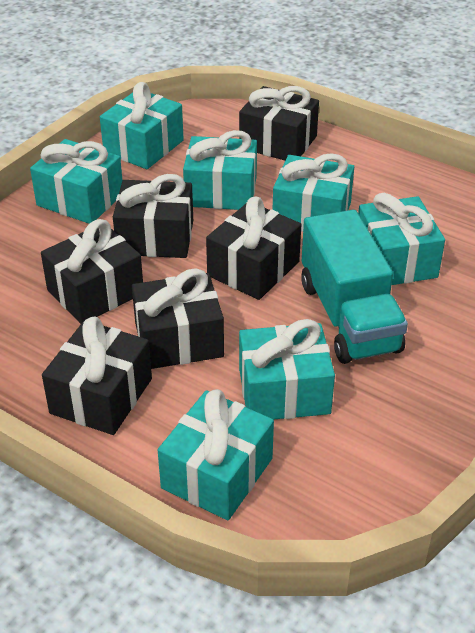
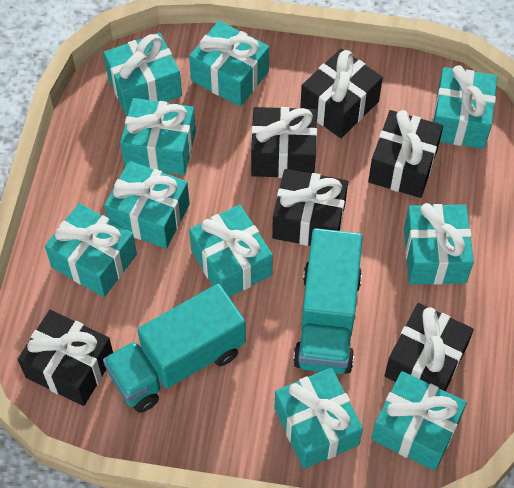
turquoise gift: 7 -> 10
turquoise truck: 1 -> 2

